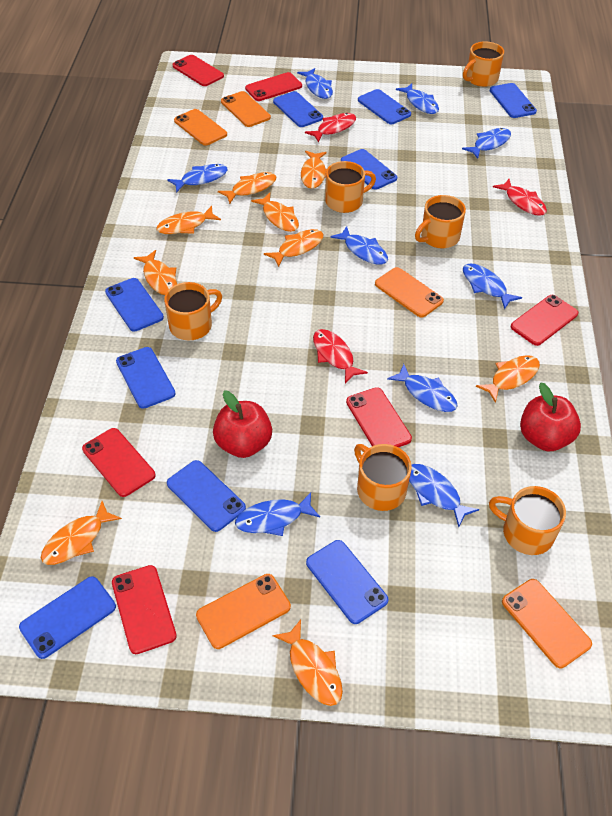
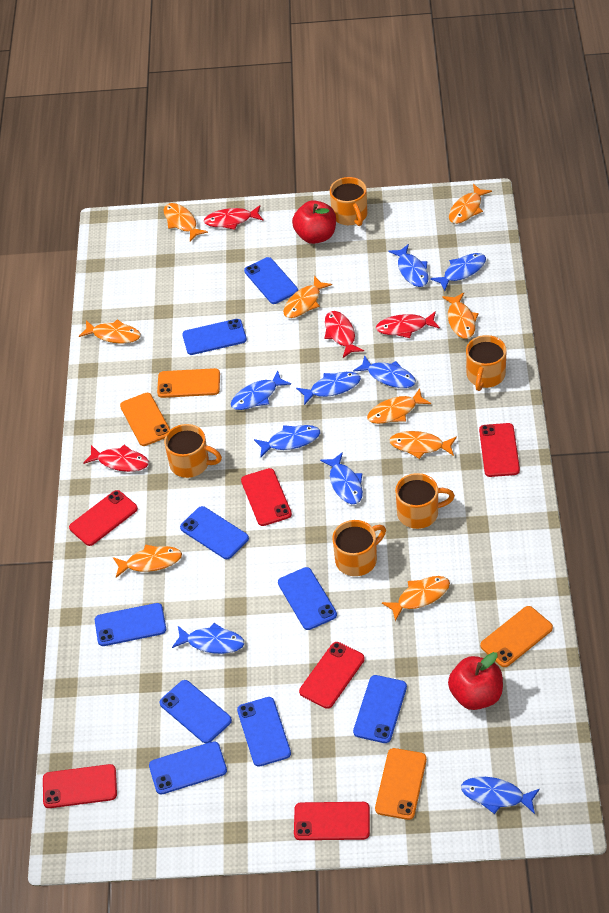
orange mug: 6 -> 5
orange phone: 5 -> 4
red fish: 3 -> 4

